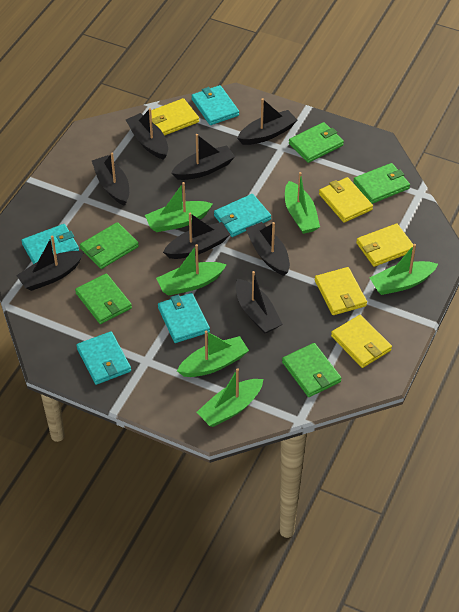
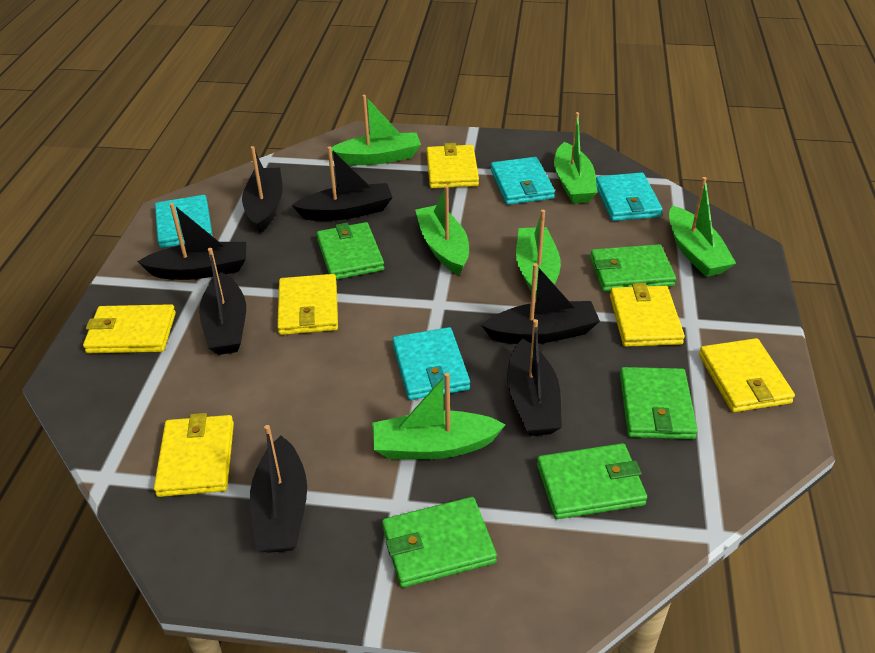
black boat: 8 -> 7
turquoise wallet: 5 -> 4
yellow wallet: 5 -> 6

